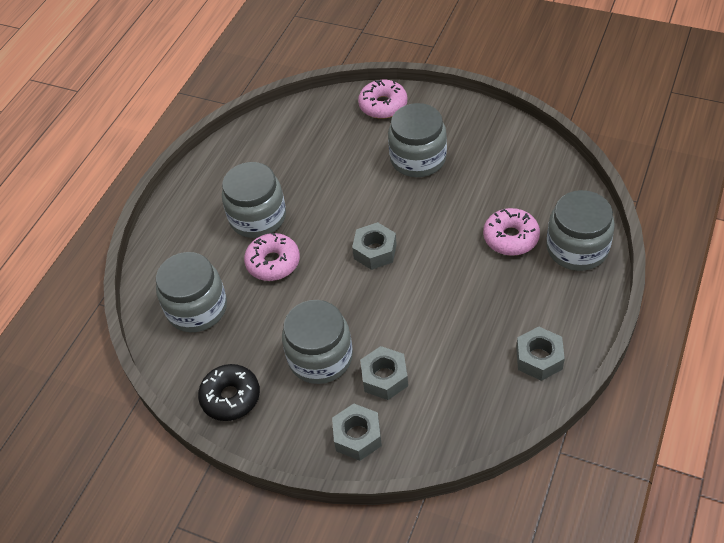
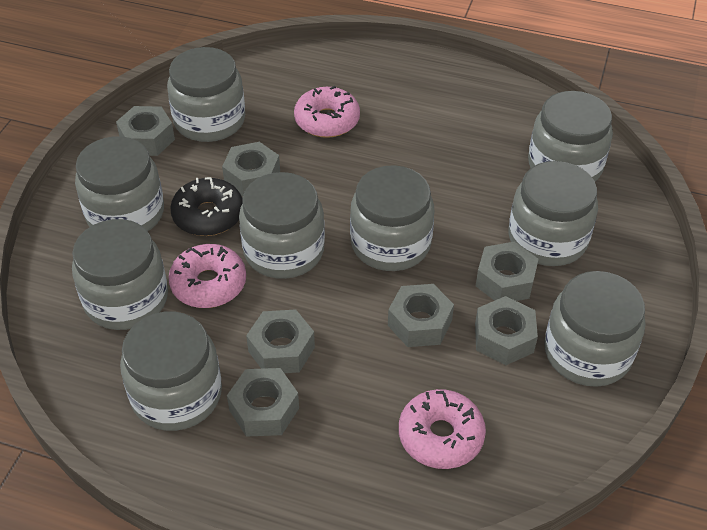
grey jar: 5 -> 9
grey nut: 4 -> 7

